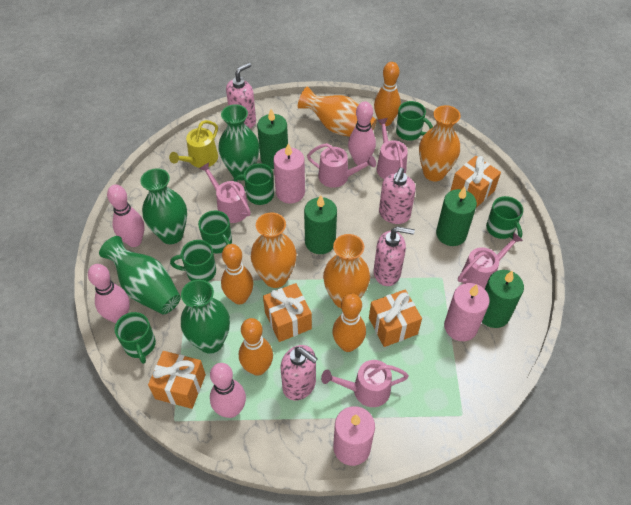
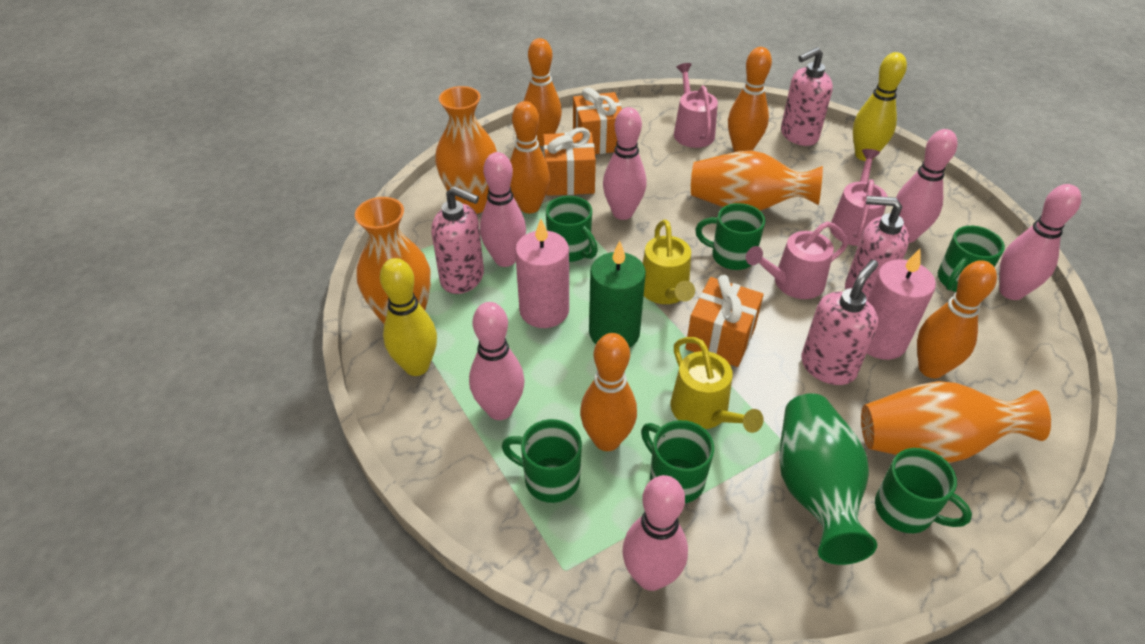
green candle: 4 -> 1
green vase: 4 -> 1
orange bowling pin: 4 -> 5
orange gift: 4 -> 3
pink bowling pin: 4 -> 6
pink candle: 3 -> 2
pink watering can: 5 -> 3
yellow bowling pin: 0 -> 2
yellow watering can: 1 -> 2

